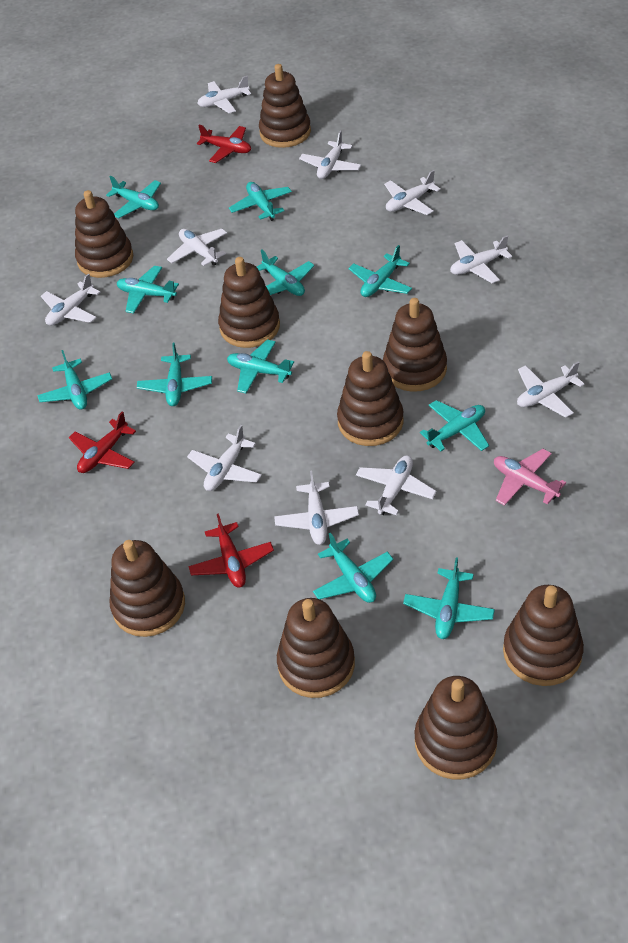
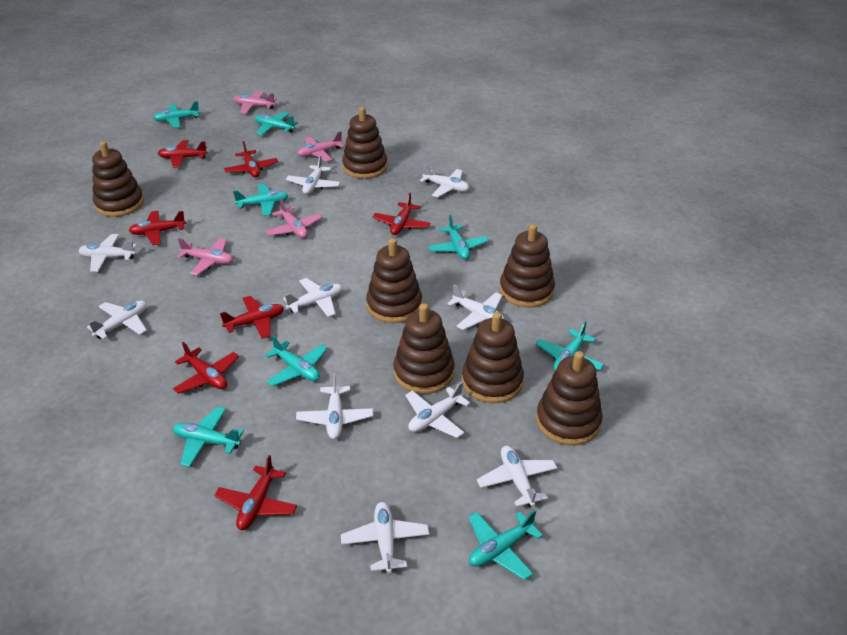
brown stacking toy: 9 -> 7
pink plane: 1 -> 4
red plane: 3 -> 7
turquoise plane: 11 -> 8

